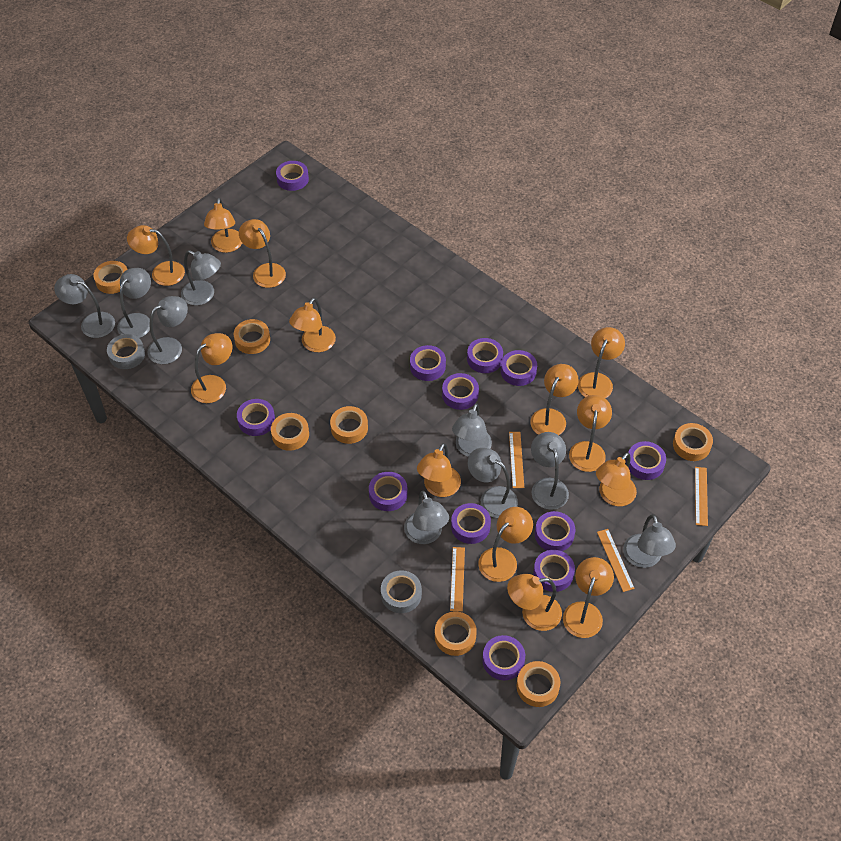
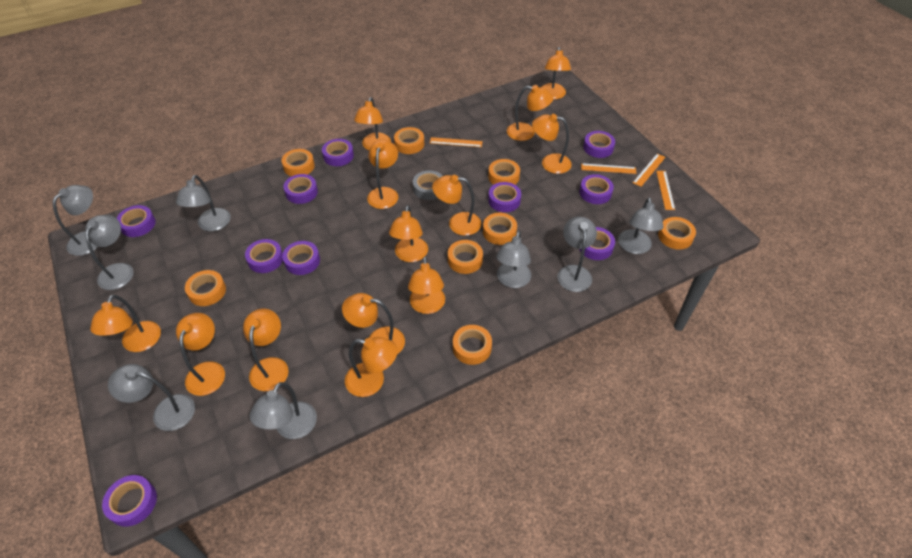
grey lamp: 9 -> 8
grey tape: 2 -> 1
orange tape: 7 -> 8
purple tape: 12 -> 10

